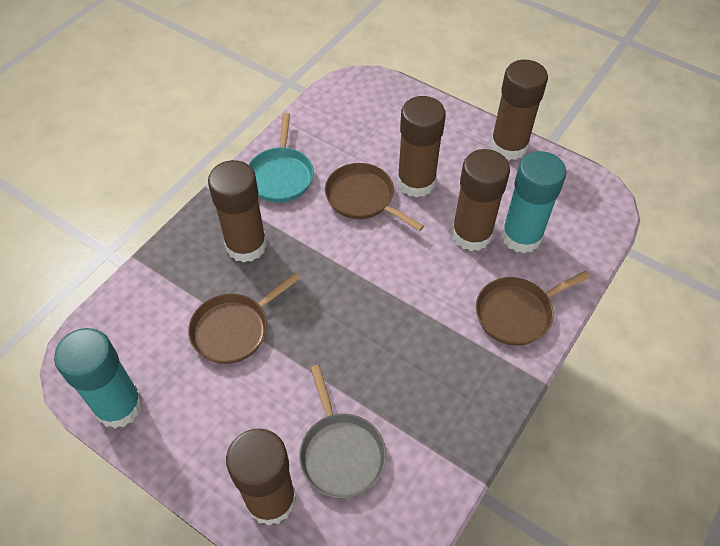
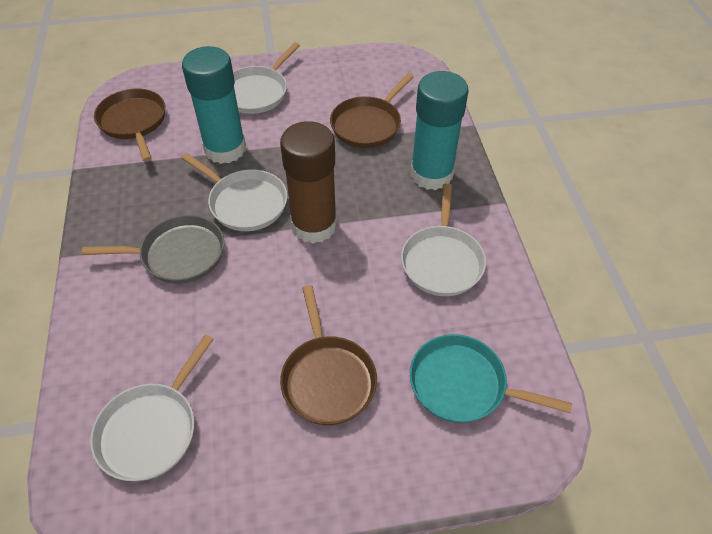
brown glue stick: 5 -> 1
white pan: 0 -> 4

